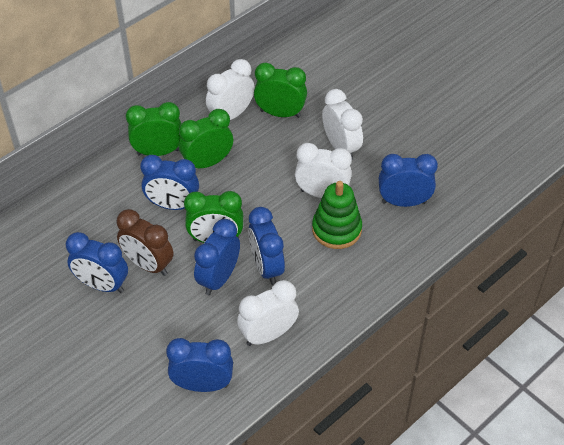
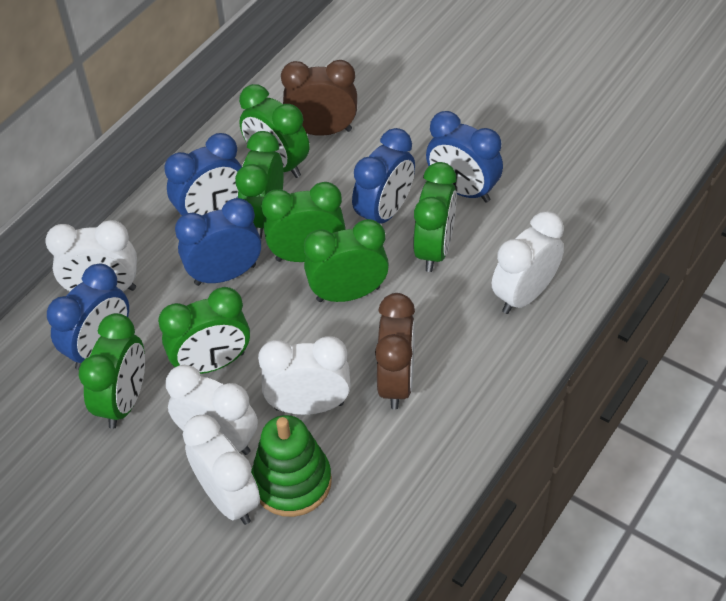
blue clock: 6 -> 5
brown clock: 1 -> 2
green clock: 4 -> 7
white clock: 4 -> 5

